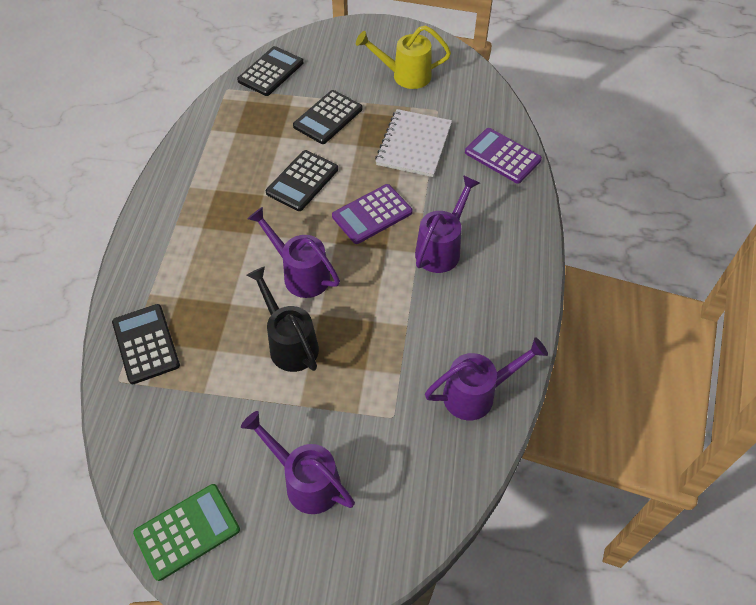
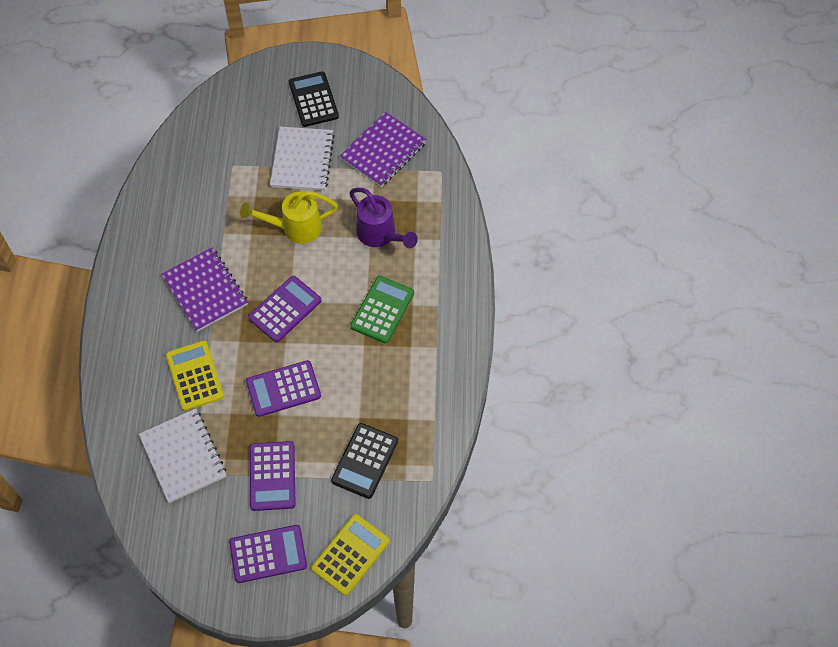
black calculator: 4 -> 2
black watering can: 1 -> 0
purple calculator: 2 -> 4
purple notebook: 0 -> 2
purple watering can: 4 -> 1
white notebook: 1 -> 2
yellow calculator: 0 -> 2

